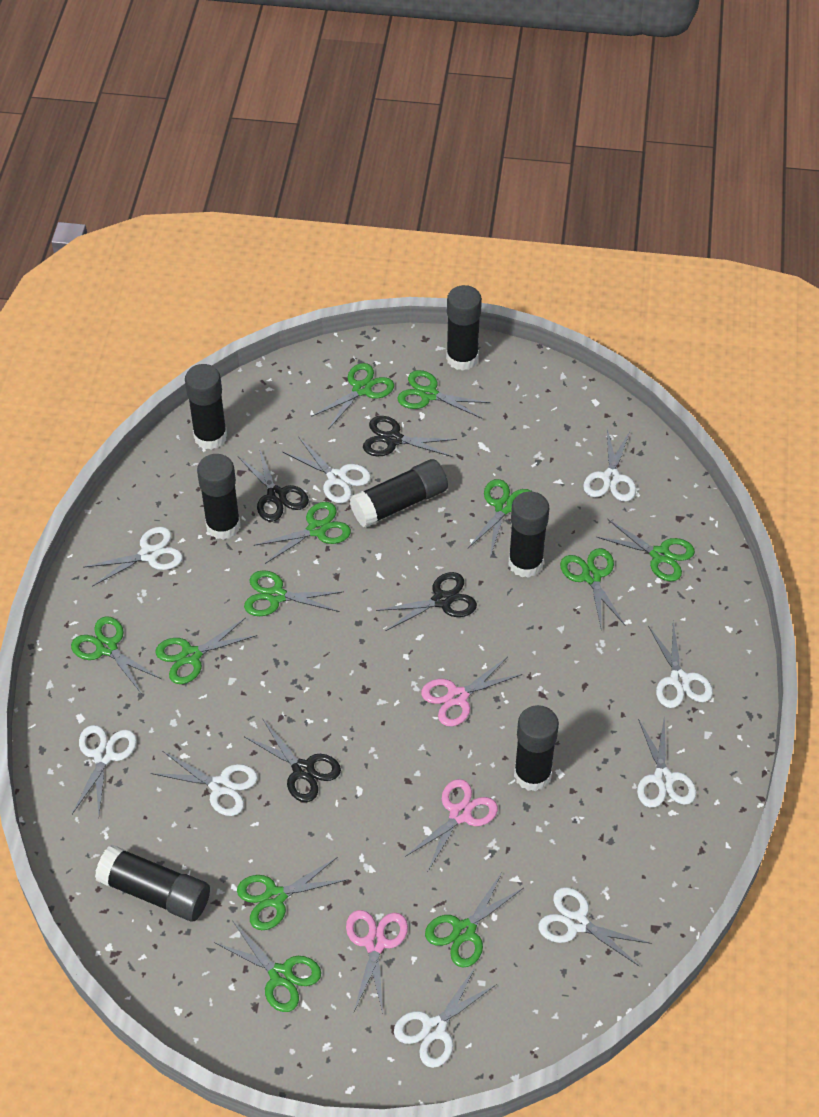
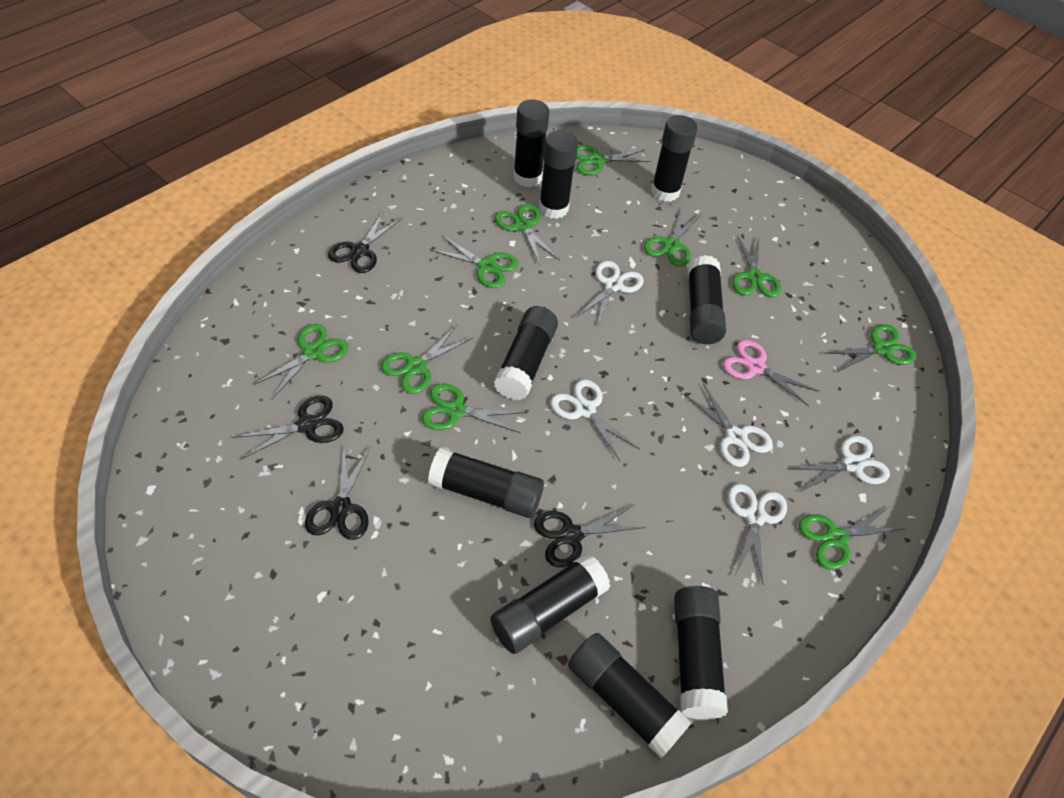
black glue stick: 7 -> 9
green scissors: 12 -> 10
pink scissors: 3 -> 1
white scissors: 9 -> 5

